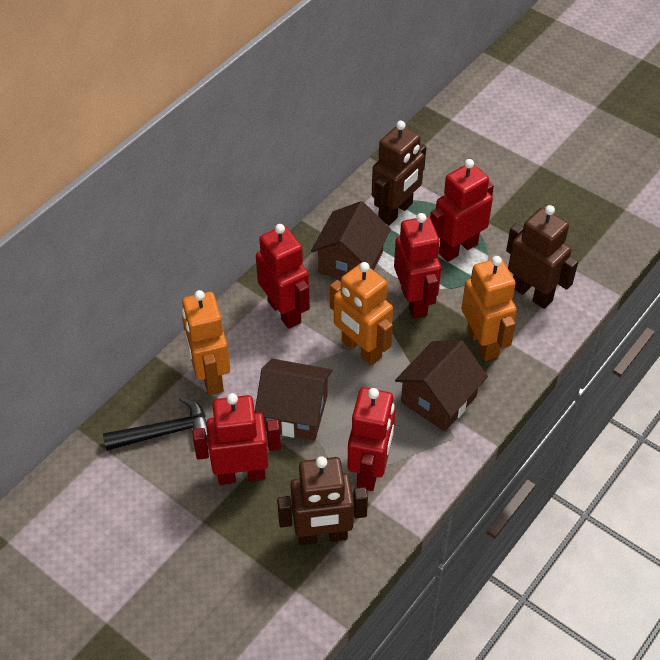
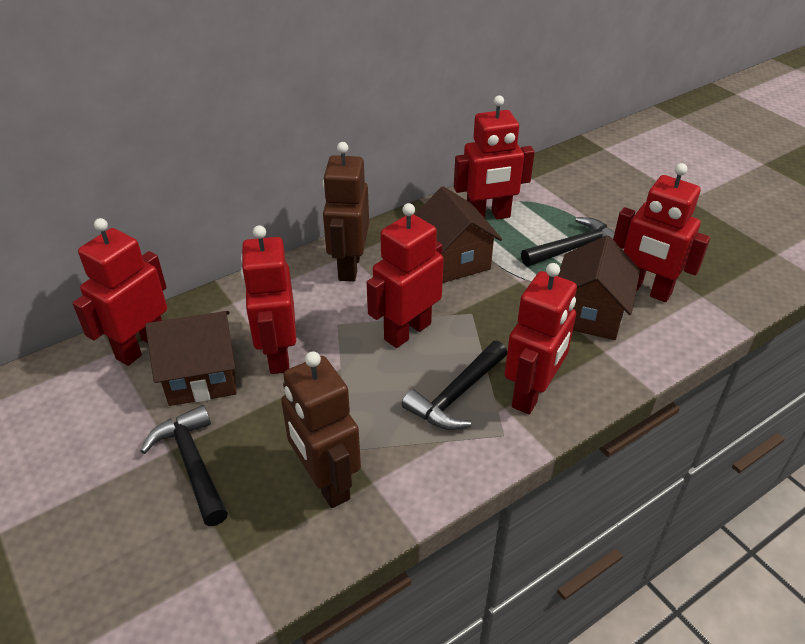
black hammer: 1 -> 3
brown robot: 3 -> 2
orange robot: 3 -> 0
red robot: 5 -> 6

